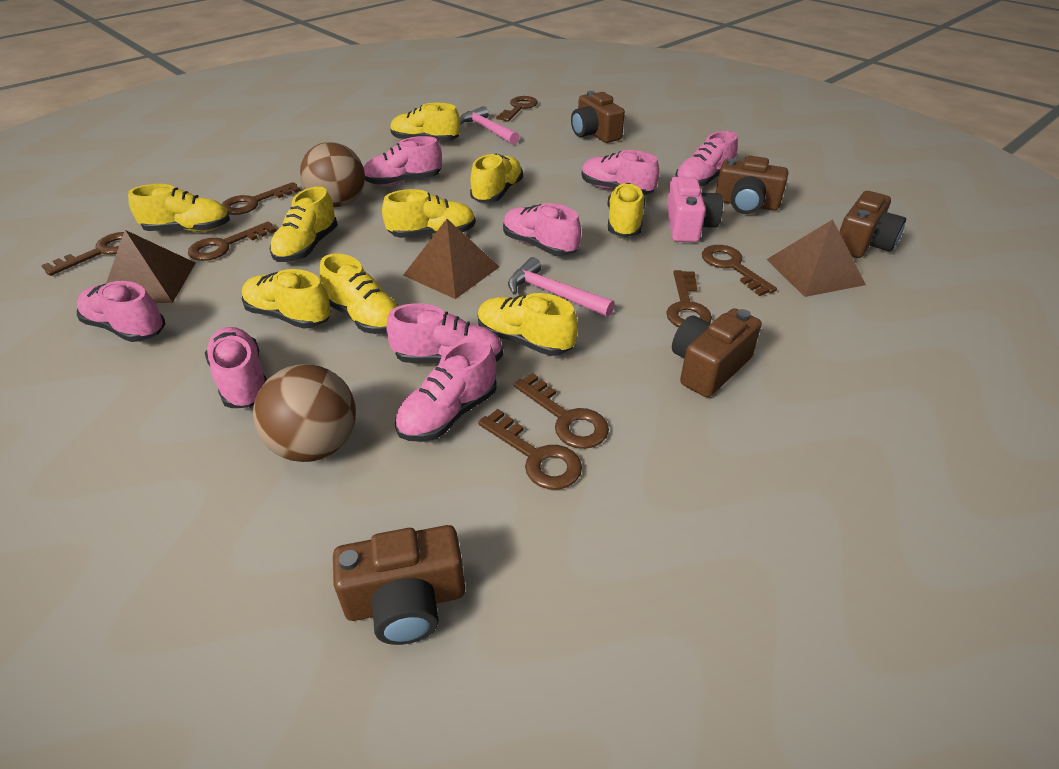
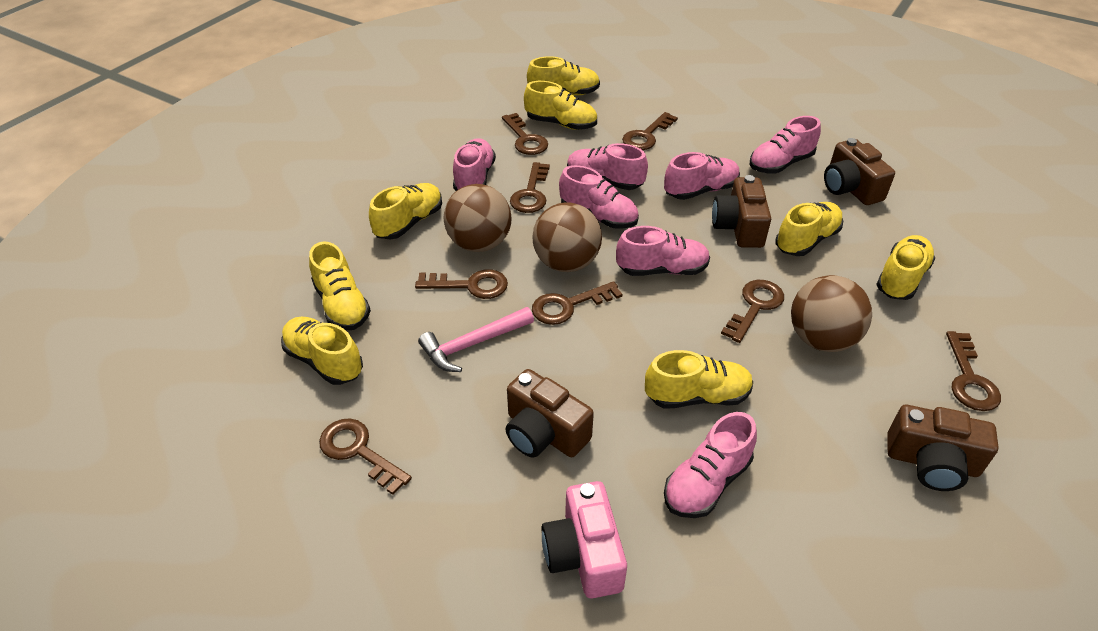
brown ball: 2 -> 3
brown camera: 5 -> 4
brown pyramid: 3 -> 0
pink hammer: 2 -> 1
pink shoe: 8 -> 7
yellow shoe: 9 -> 8

